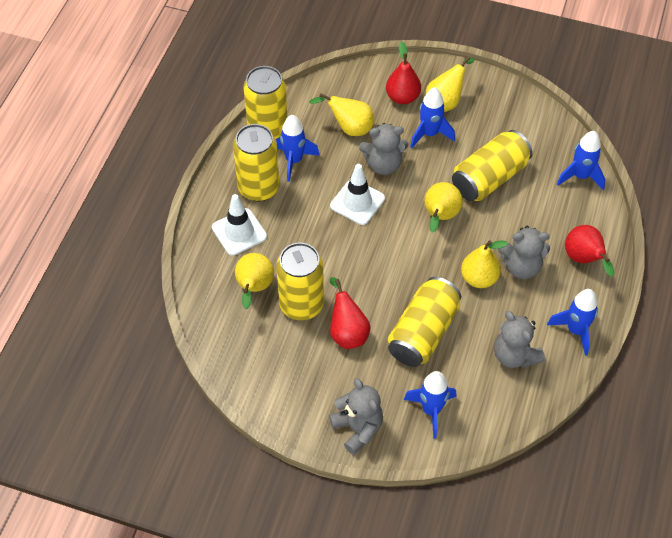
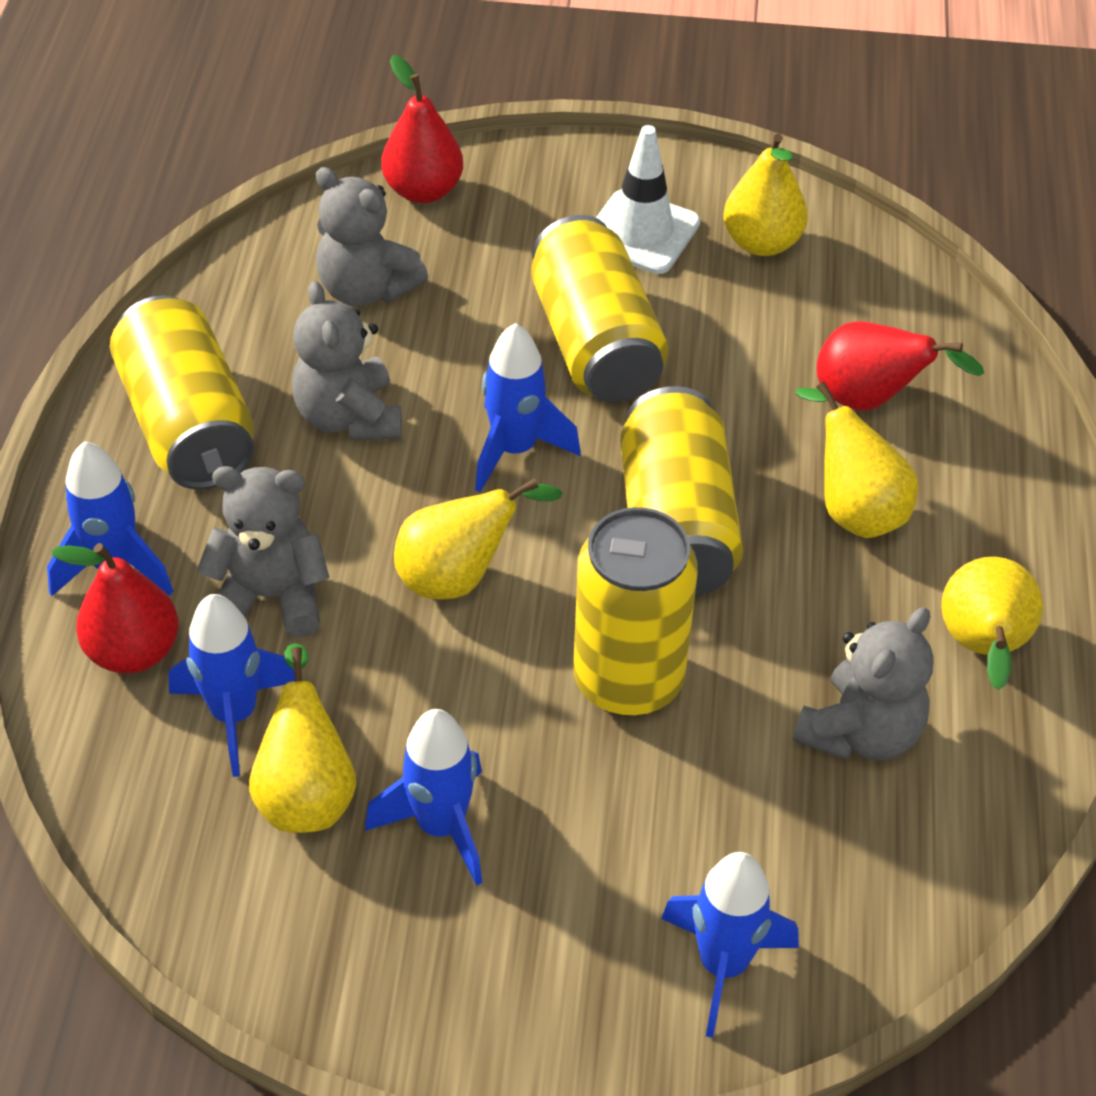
white traffic cone: 2 -> 1
yellow can: 5 -> 4

